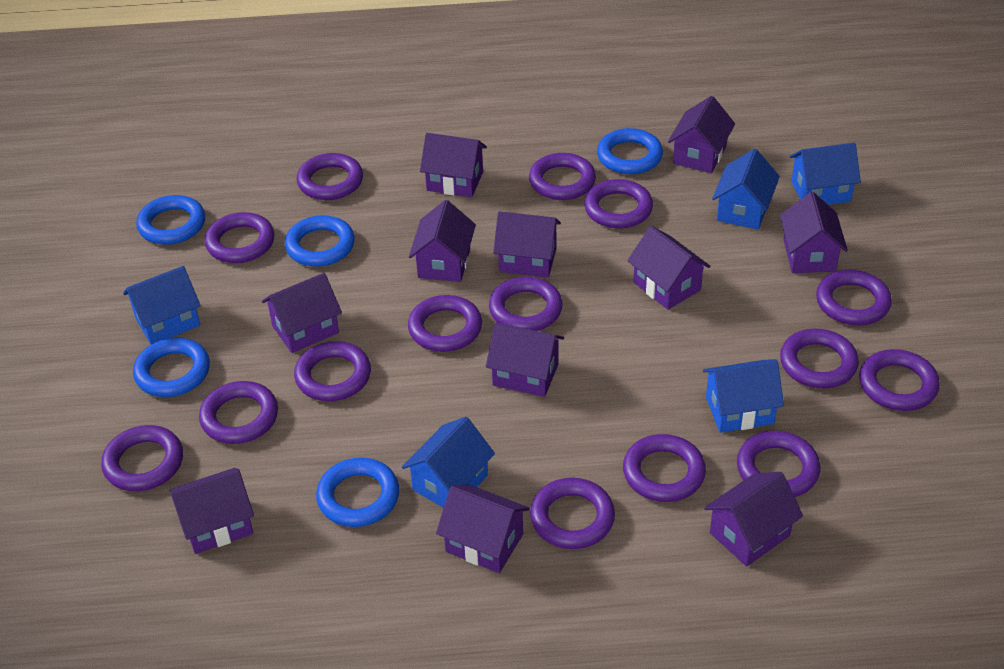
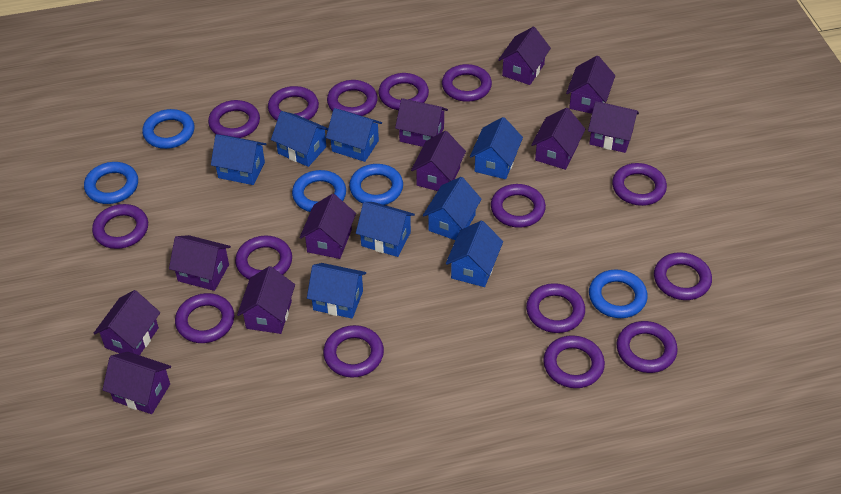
blue house: 5 -> 8

